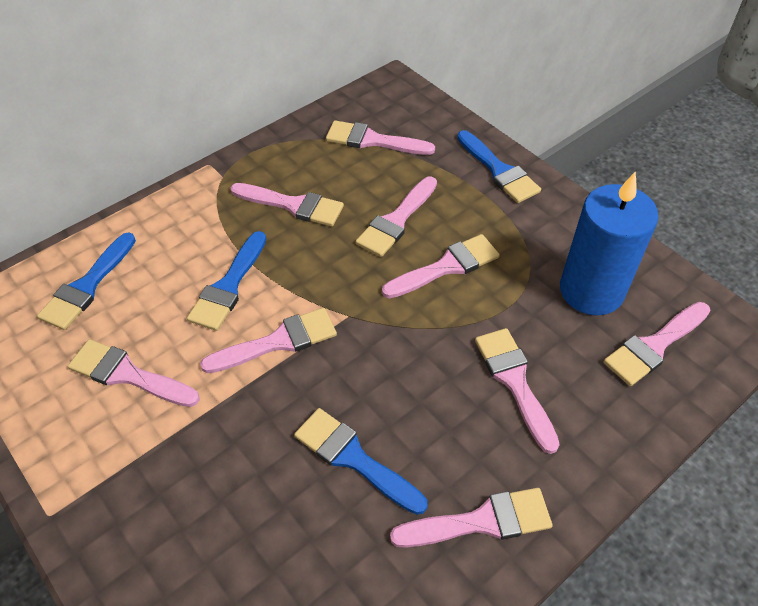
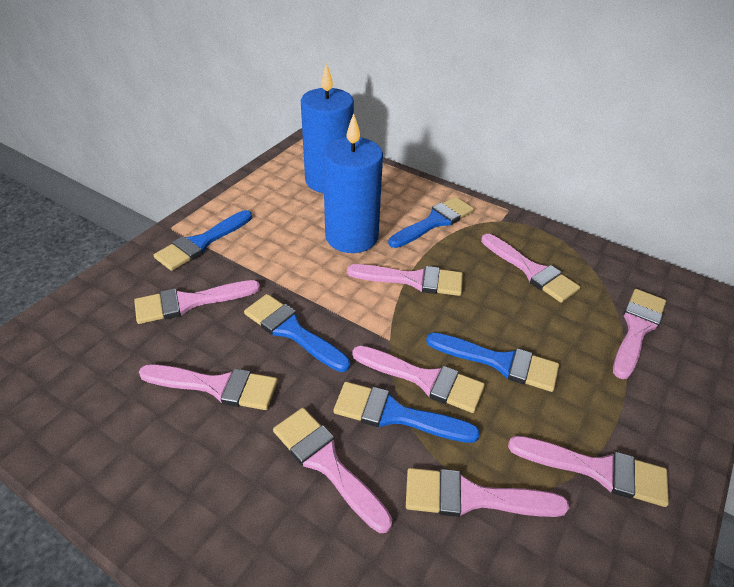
blue brush: 4 -> 5
blue candle: 1 -> 2

